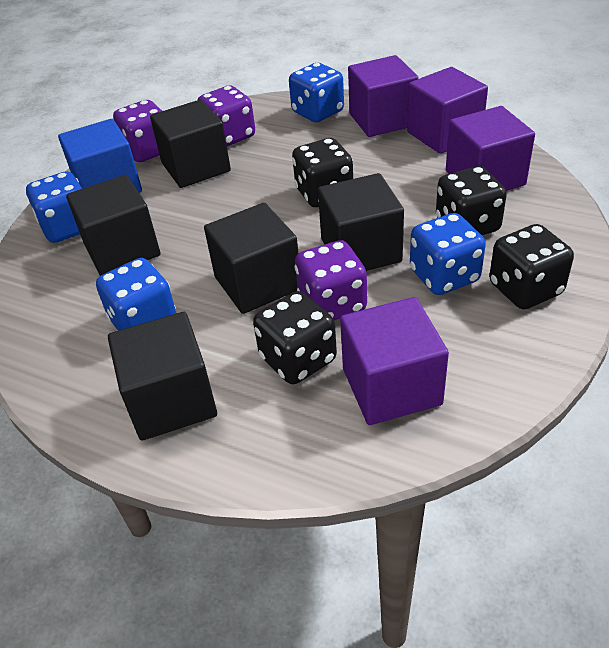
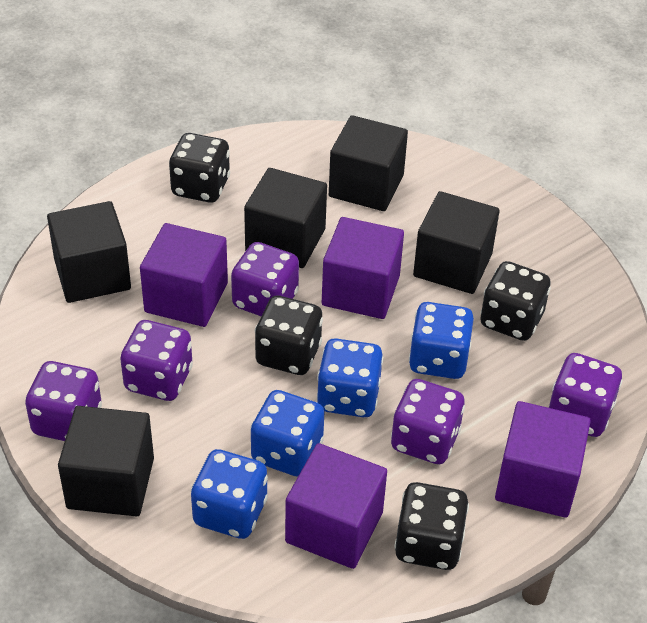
blue cube: 1 -> 0
purple dice: 3 -> 5

